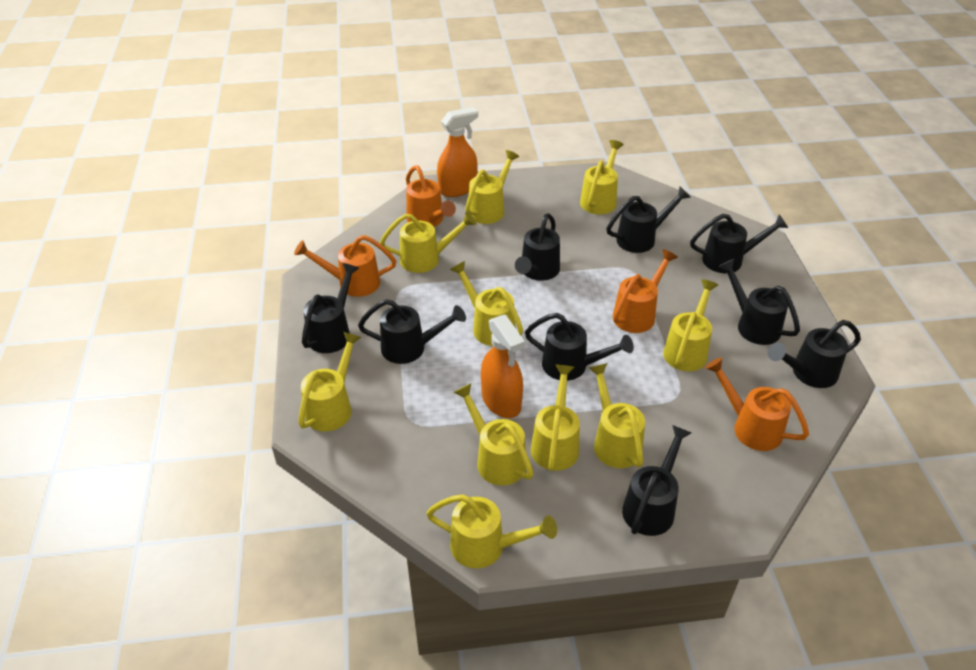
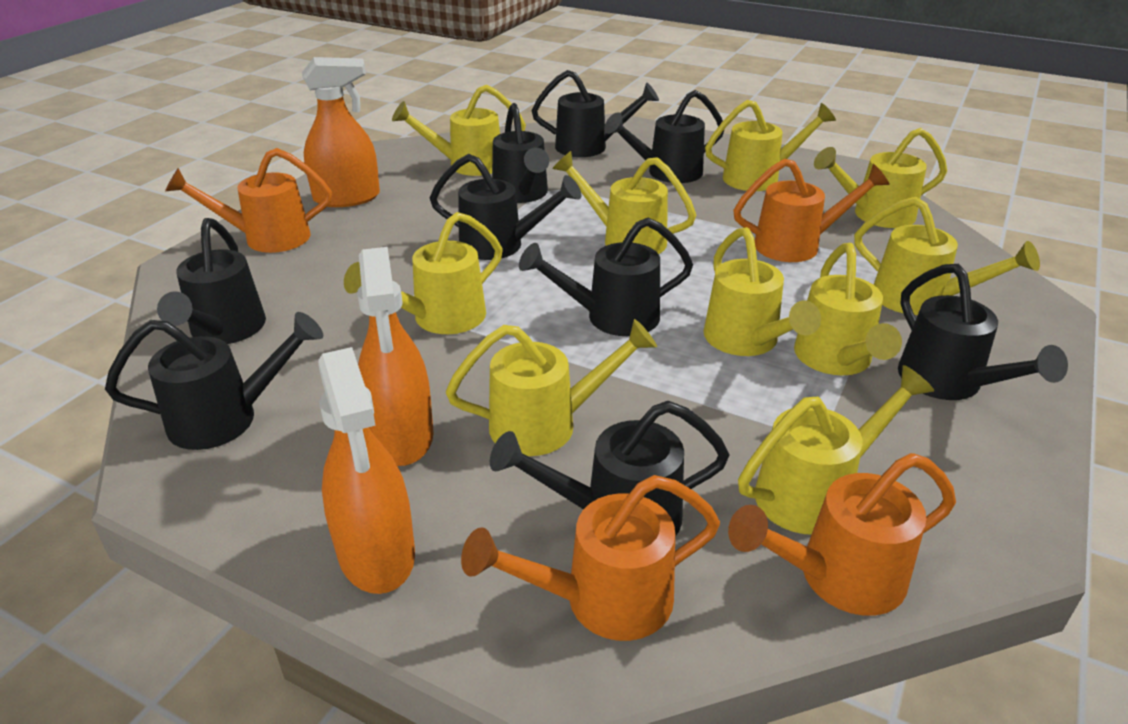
orange spray bottle: 2 -> 3

